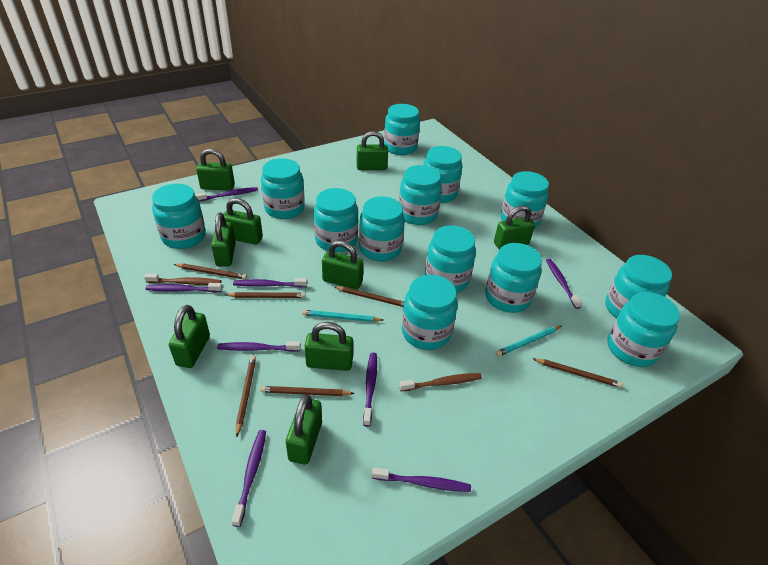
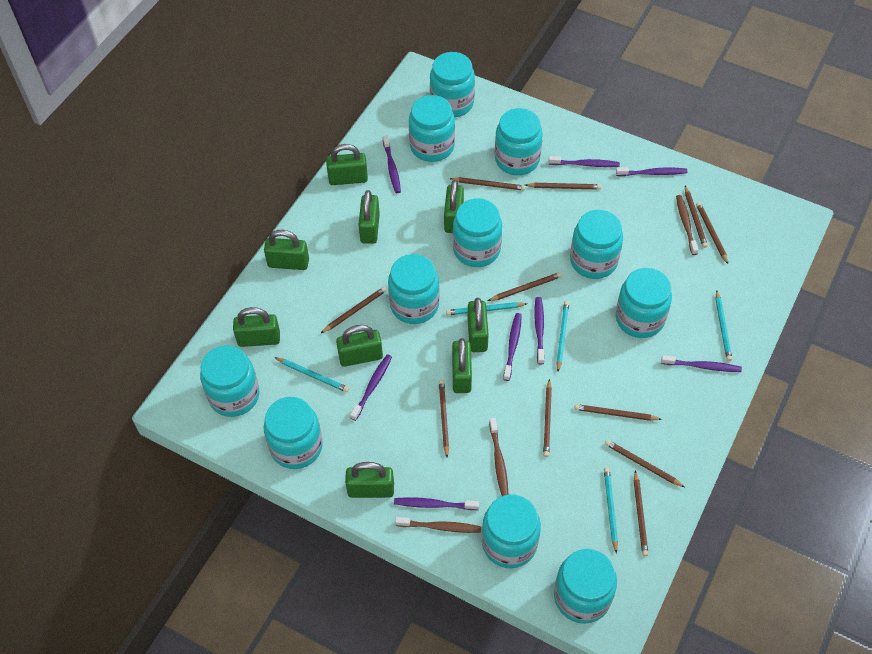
brown pencil: 6 -> 11
brown toothbrush: 2 -> 3
turquoise jar: 13 -> 11
turquoise pencil: 2 -> 5

